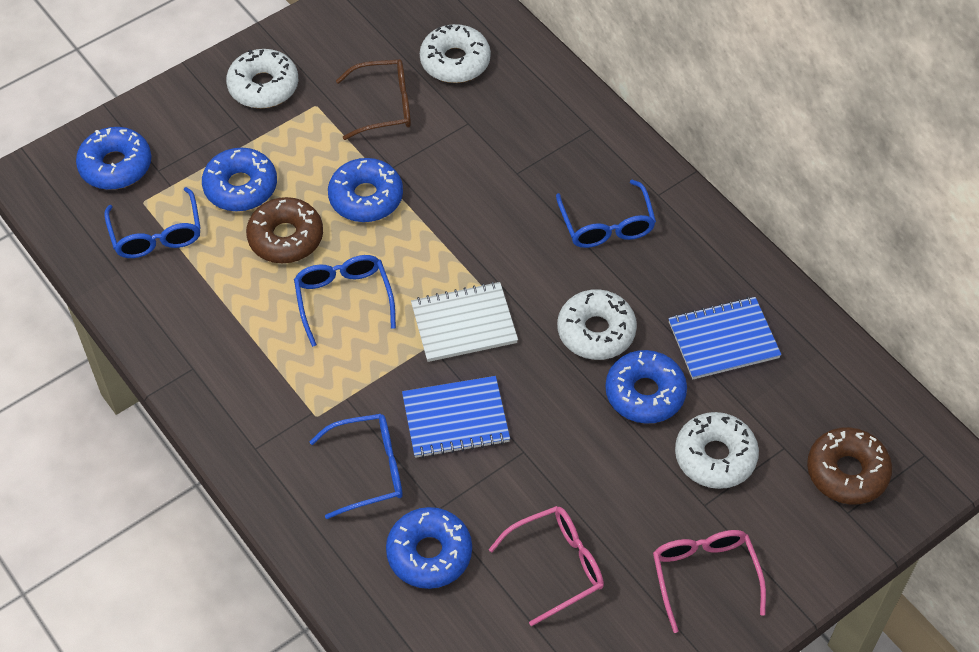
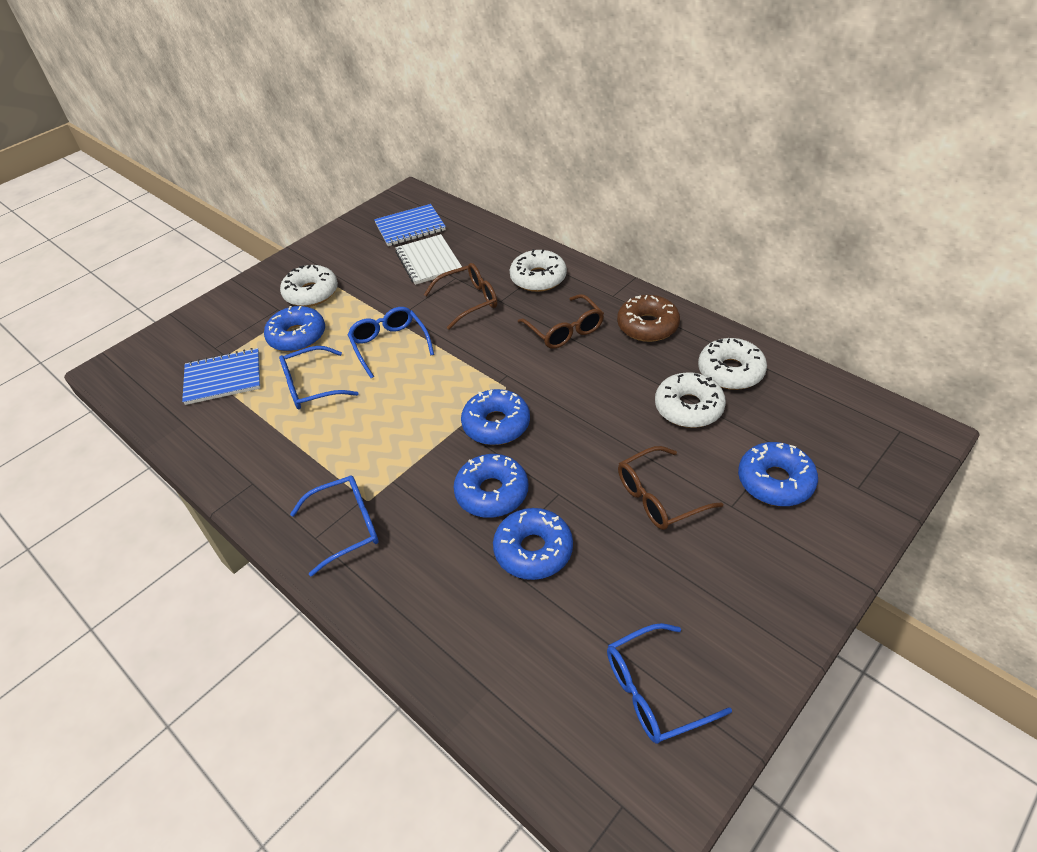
brown donut: 2 -> 1
brown glasses: 1 -> 3
pink glasses: 2 -> 0

